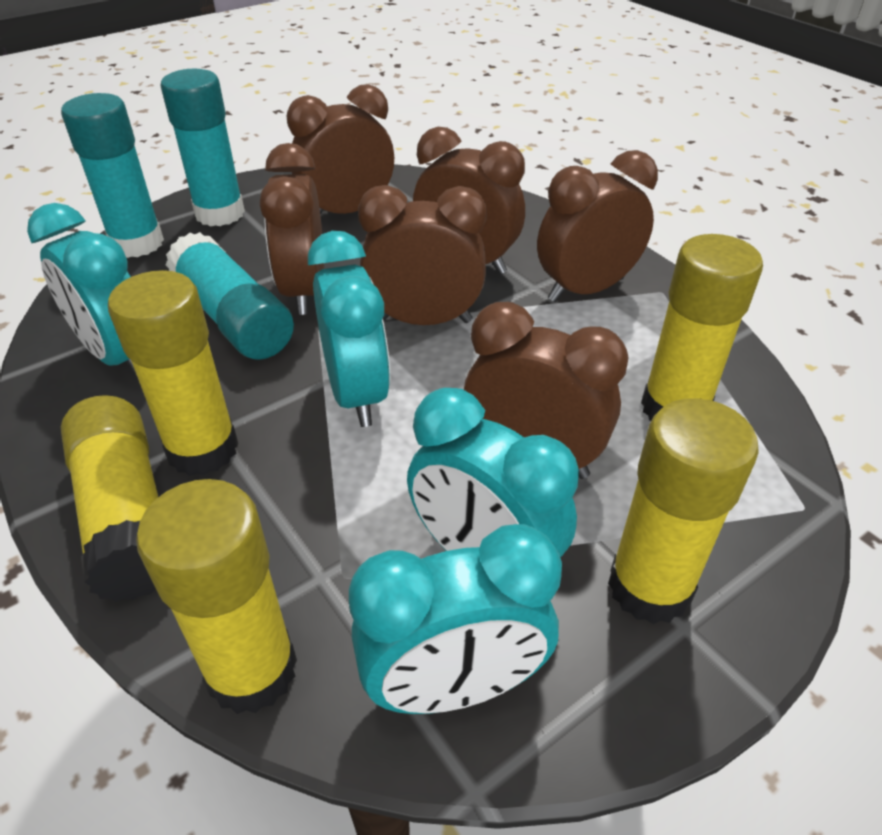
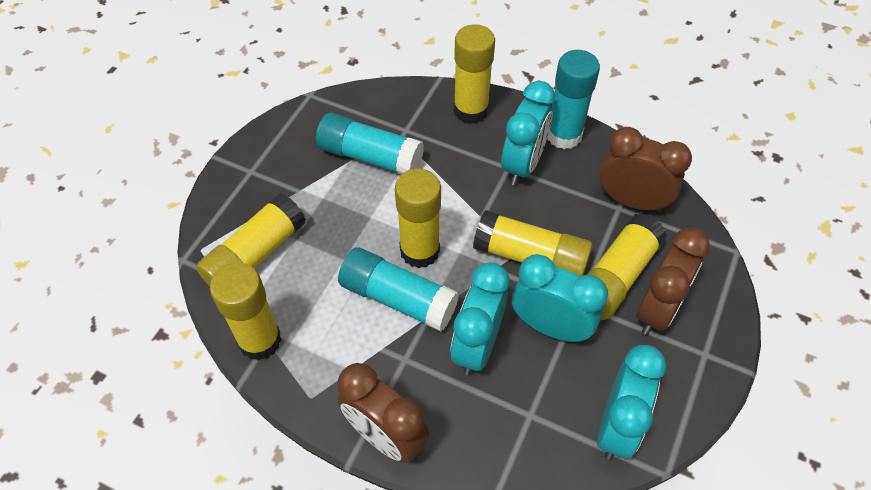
brown clock: 6 -> 3
yellow glue stick: 5 -> 6

